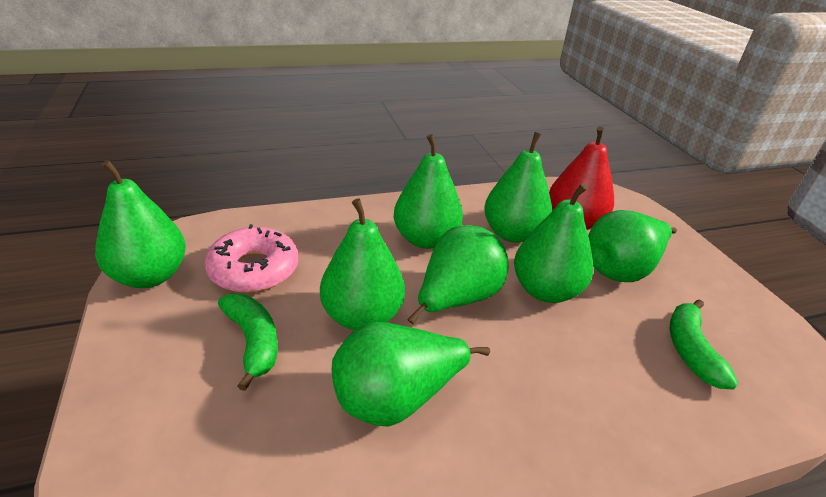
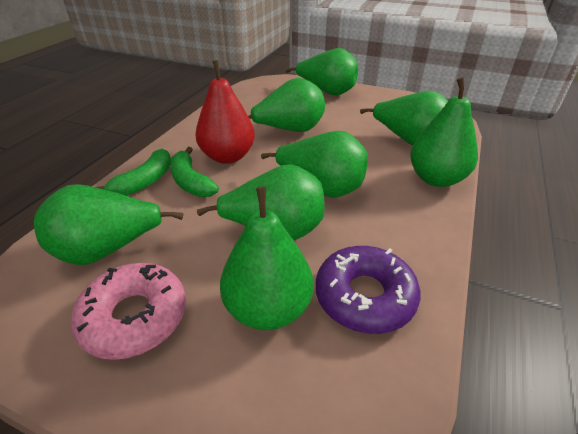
purple donut: 0 -> 1

